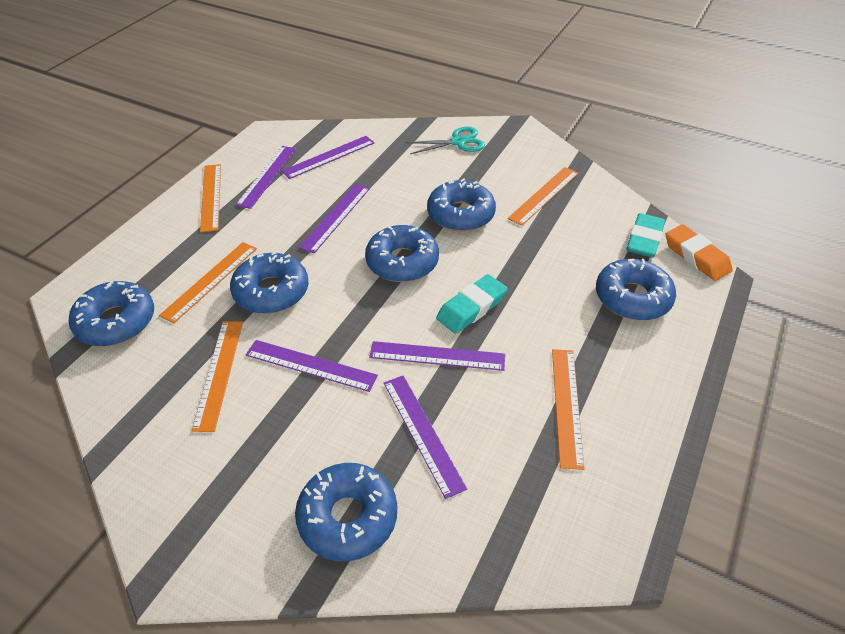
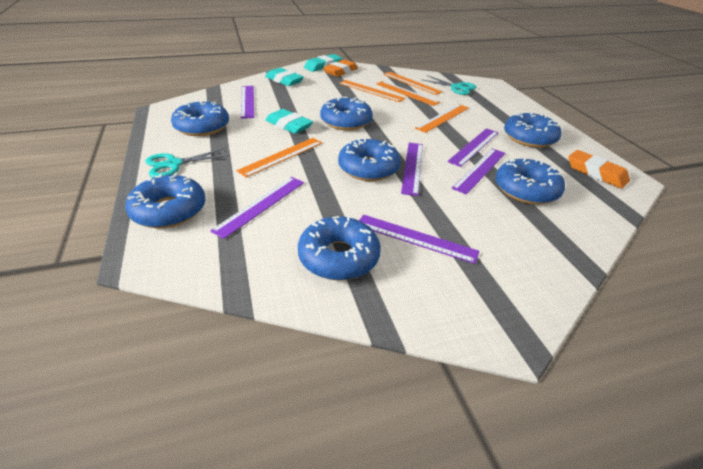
blue donut: 6 -> 7
orange eraser: 1 -> 2
turquoise eraser: 2 -> 3
turquoise scissors: 1 -> 2

